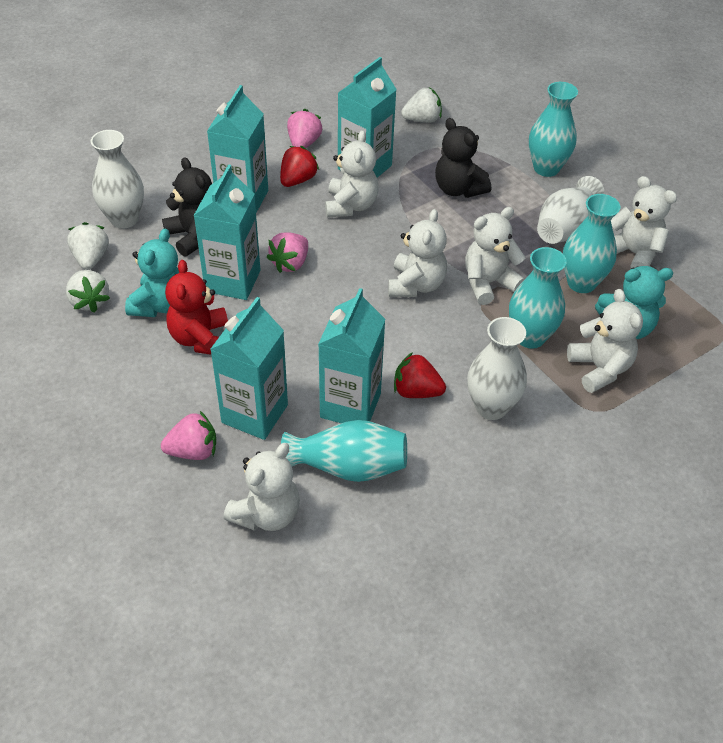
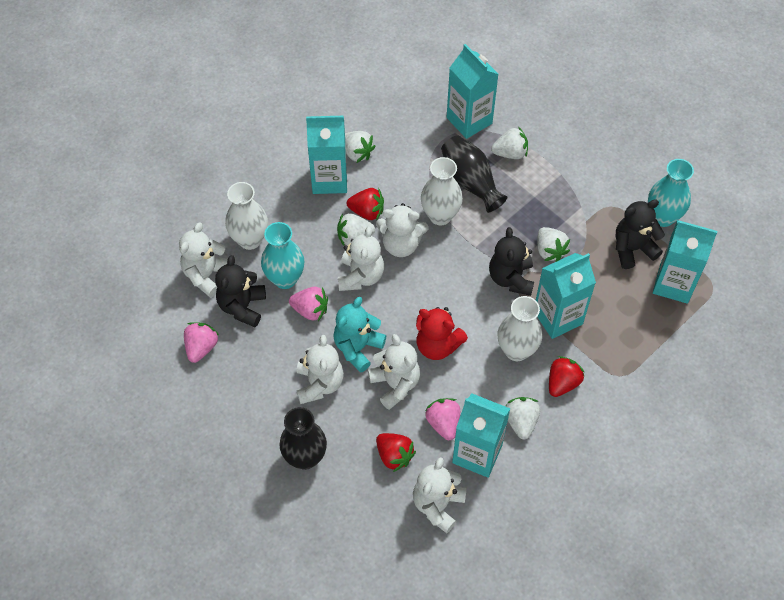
black teddy bear: 2 -> 3
black vase: 0 -> 2
red strawberry: 2 -> 3
turquoise teddy bear: 2 -> 1
turquoise vase: 4 -> 2
white strawberry: 3 -> 5

